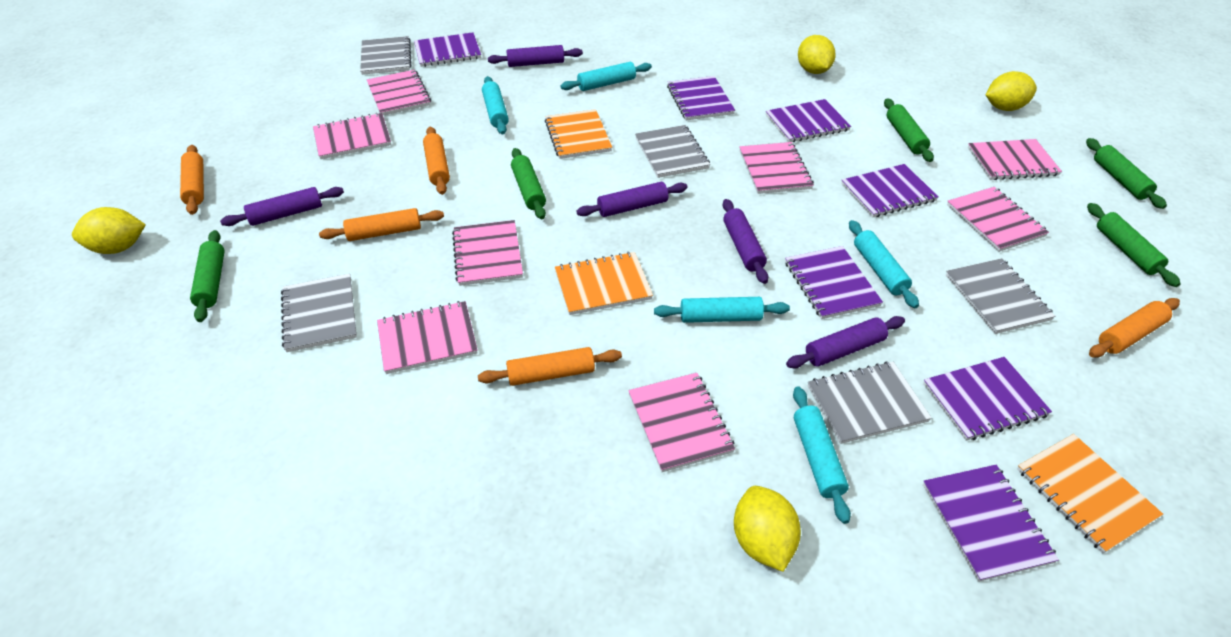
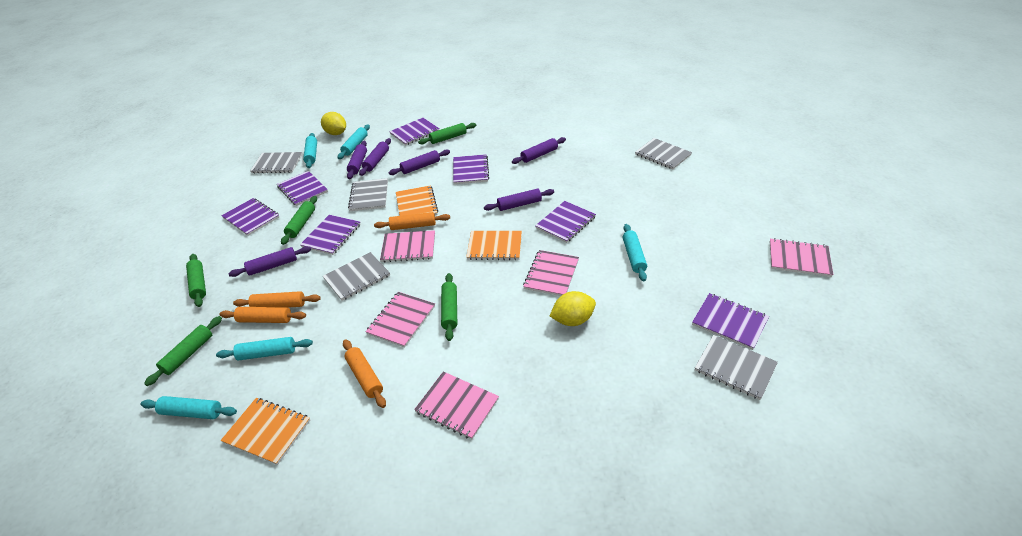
orange rolling pin: 5 -> 4
pink notebook: 8 -> 5
purple rolling pin: 5 -> 6
yellow lemon: 4 -> 2

